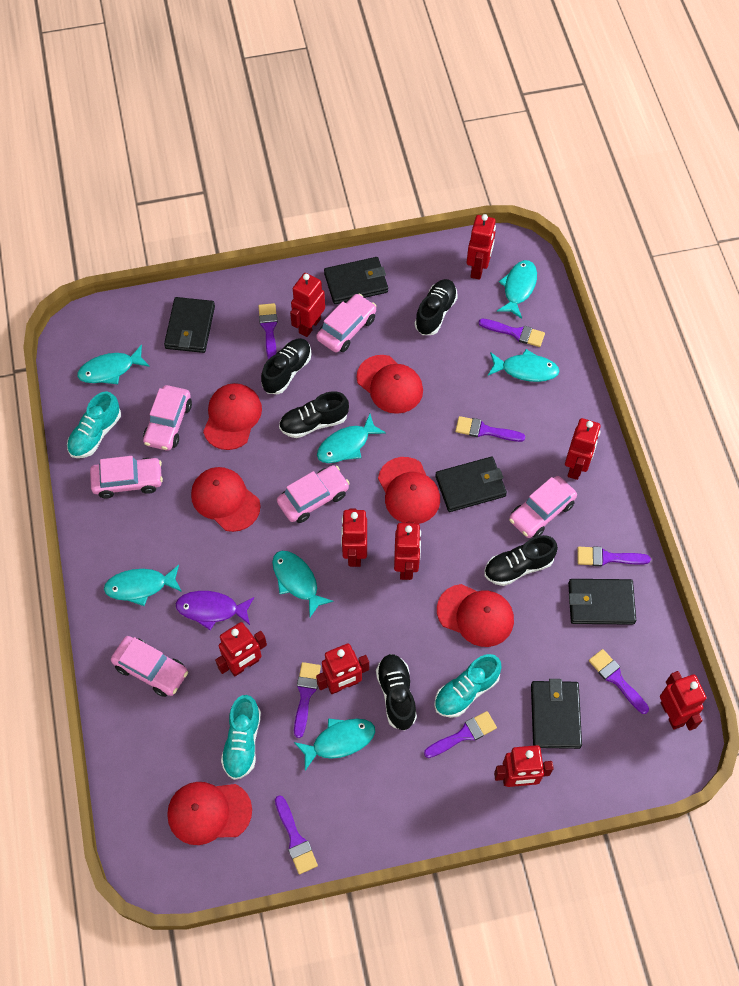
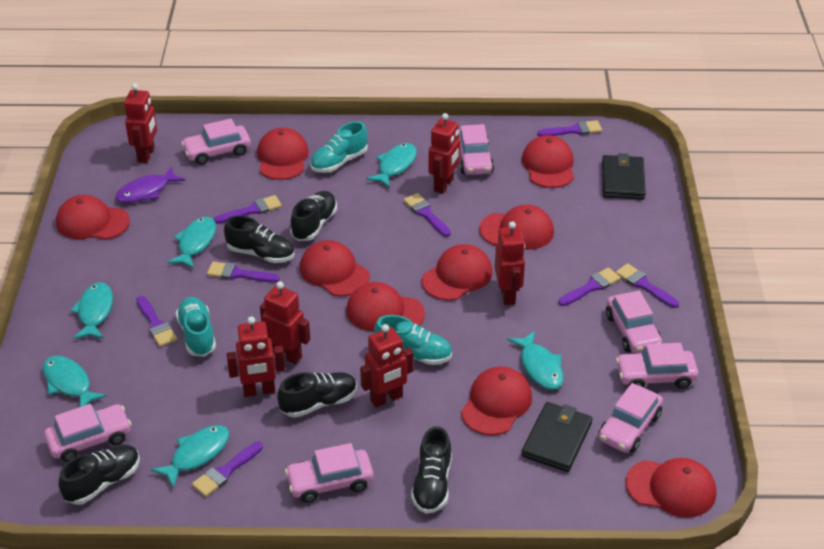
black wallet: 5 -> 2
pink car: 6 -> 7
red cap: 6 -> 9
red robot: 9 -> 6
turquoise fish: 7 -> 6

